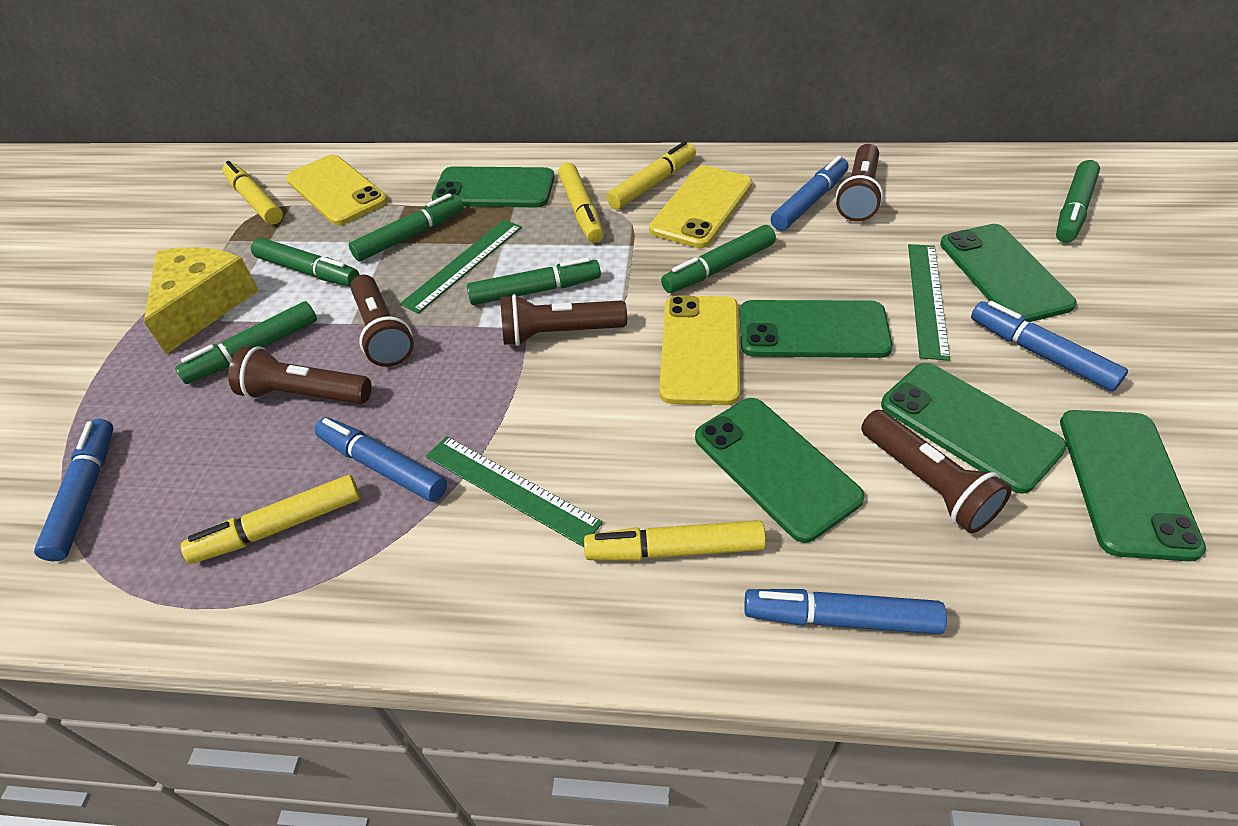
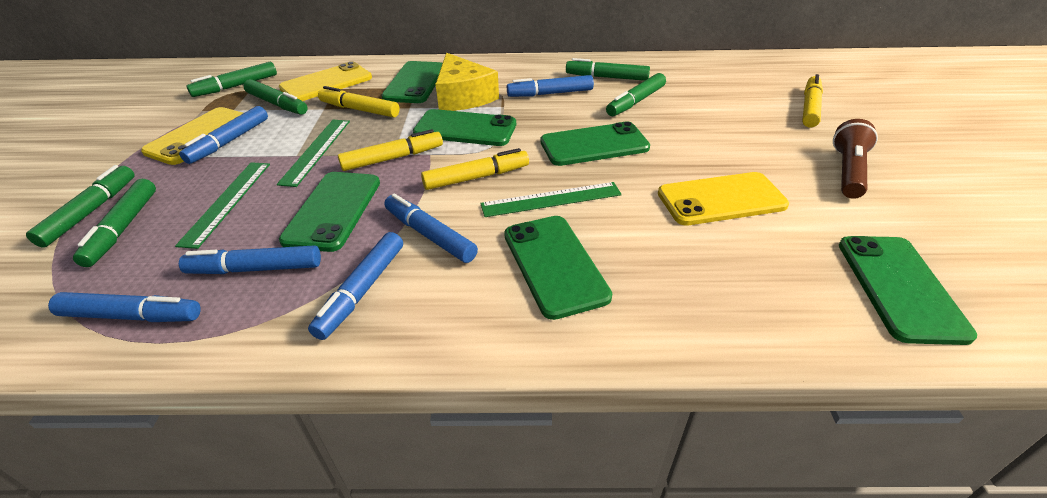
blue marker: 5 -> 6
brown flashlight: 5 -> 1
yellow marker: 5 -> 4

